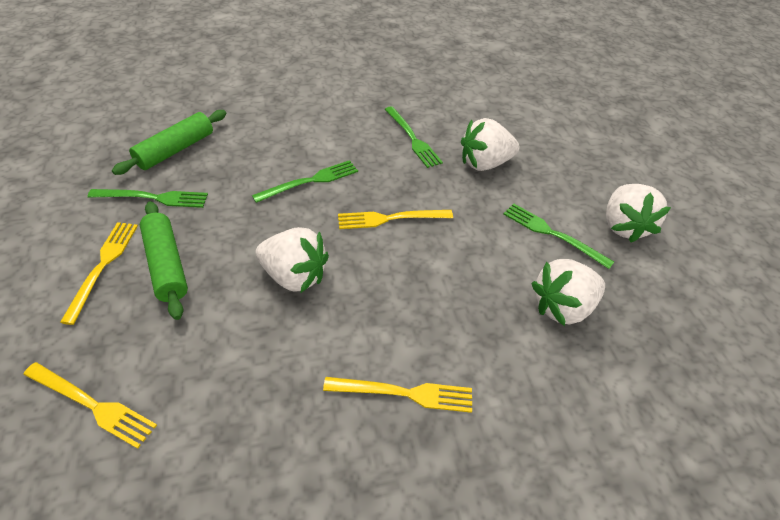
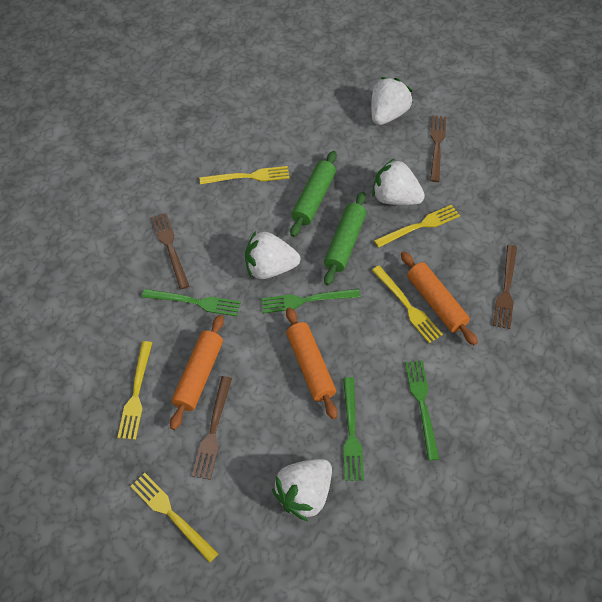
brown fork: 0 -> 4
orange rolling pin: 0 -> 3
yellow fork: 4 -> 5

